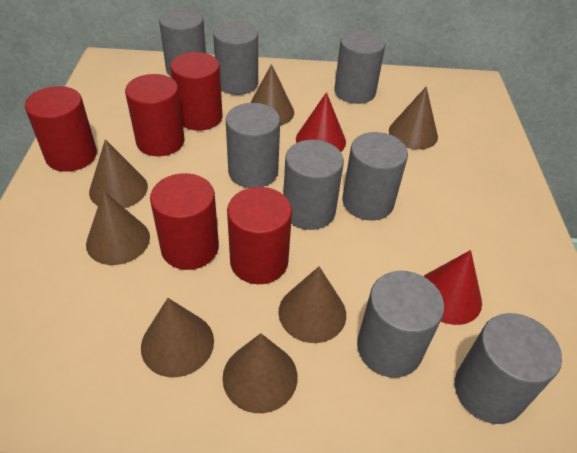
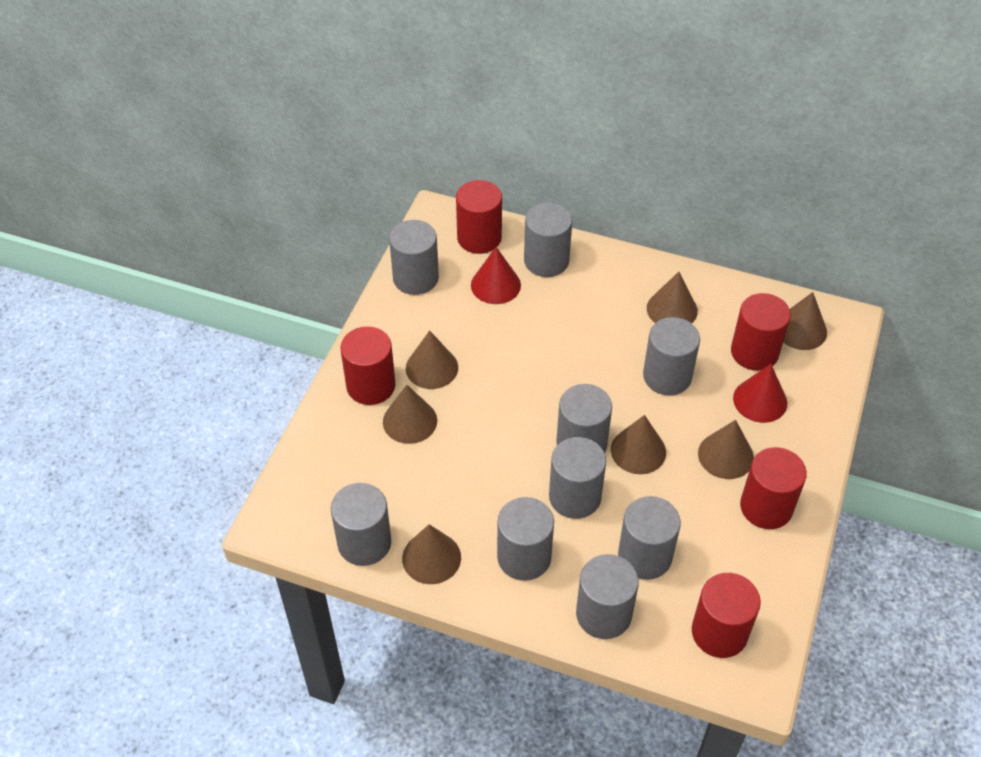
grey cylinder: 8 -> 9

